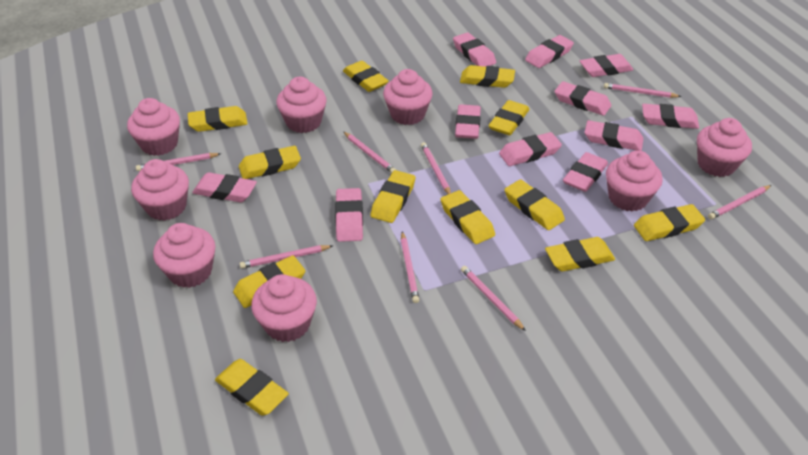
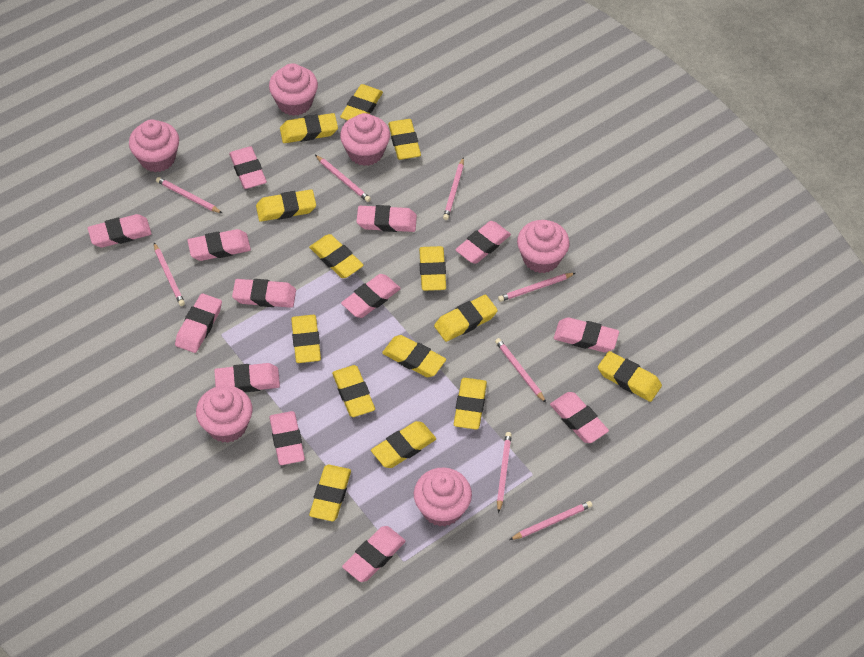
pink cupcake: 8 -> 6
pink eraser: 11 -> 13
yellow eraser: 12 -> 14

